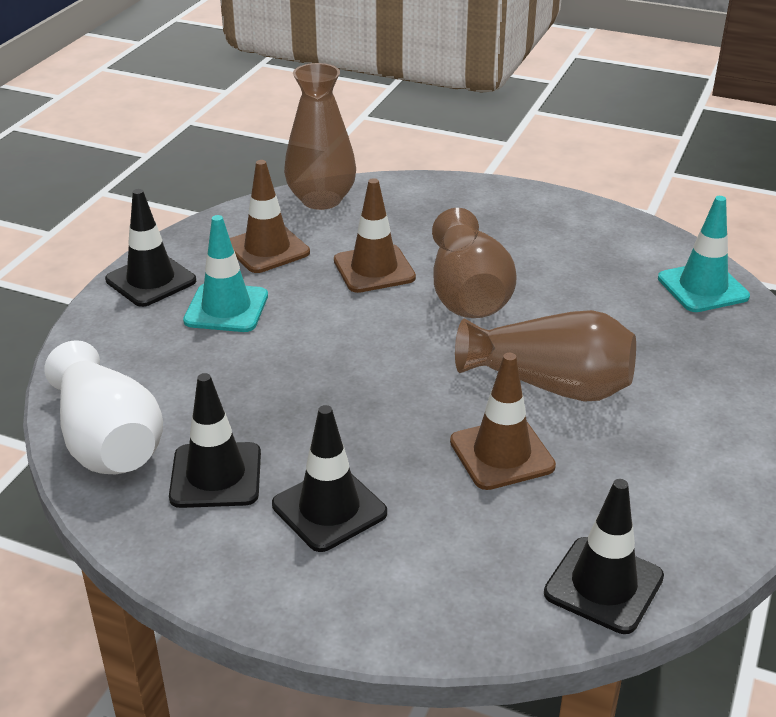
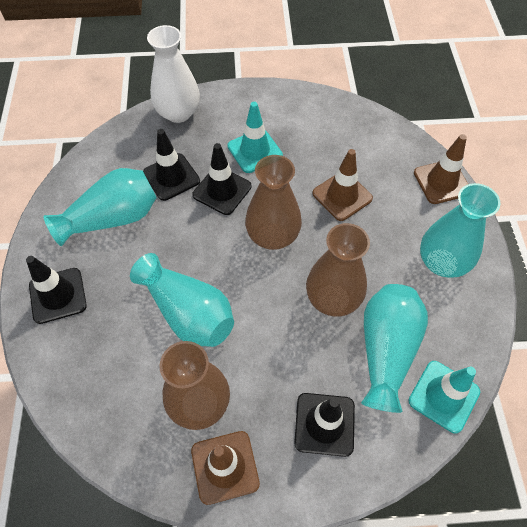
turquoise vase: 0 -> 4

